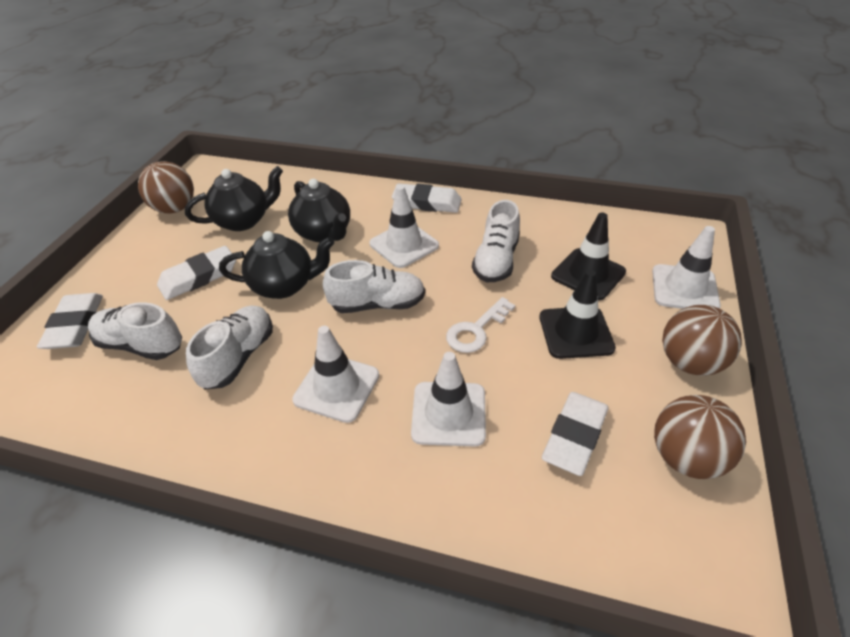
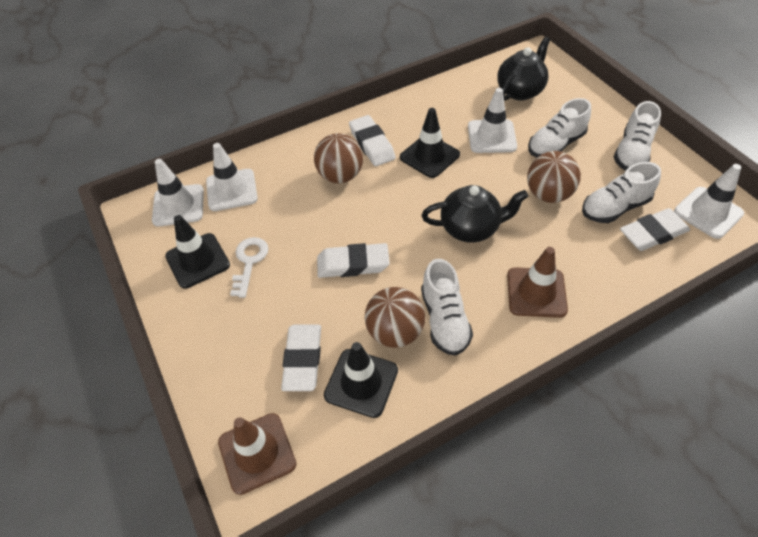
black teapot: 3 -> 2
black traffic cone: 2 -> 3
brown traffic cone: 0 -> 2

